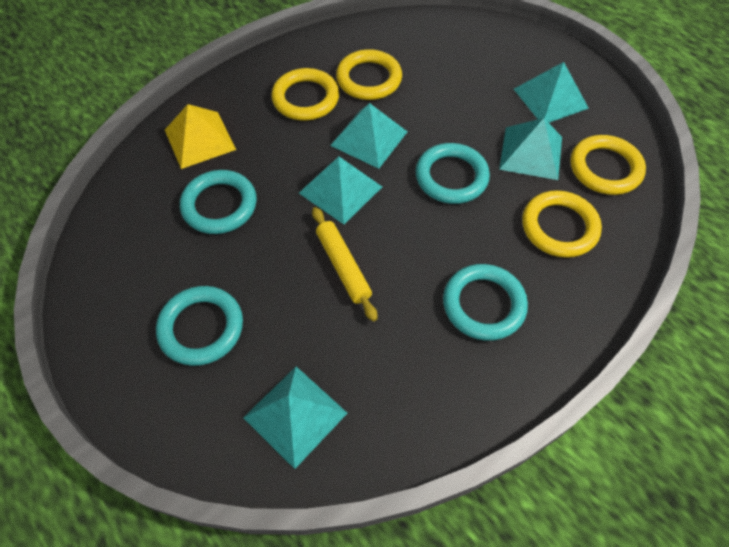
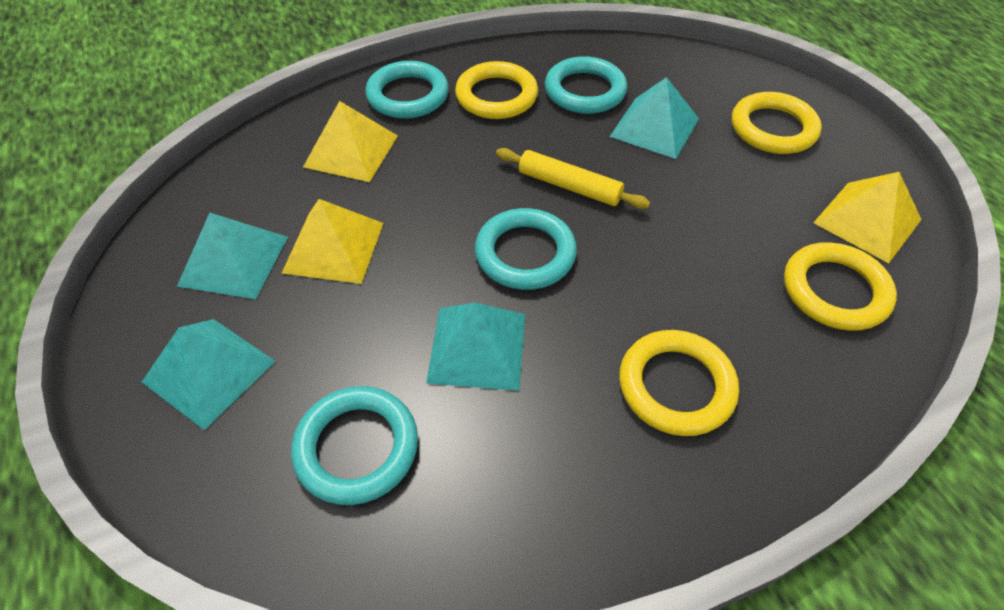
turquoise pyramid: 5 -> 4
yellow pyramid: 1 -> 3

